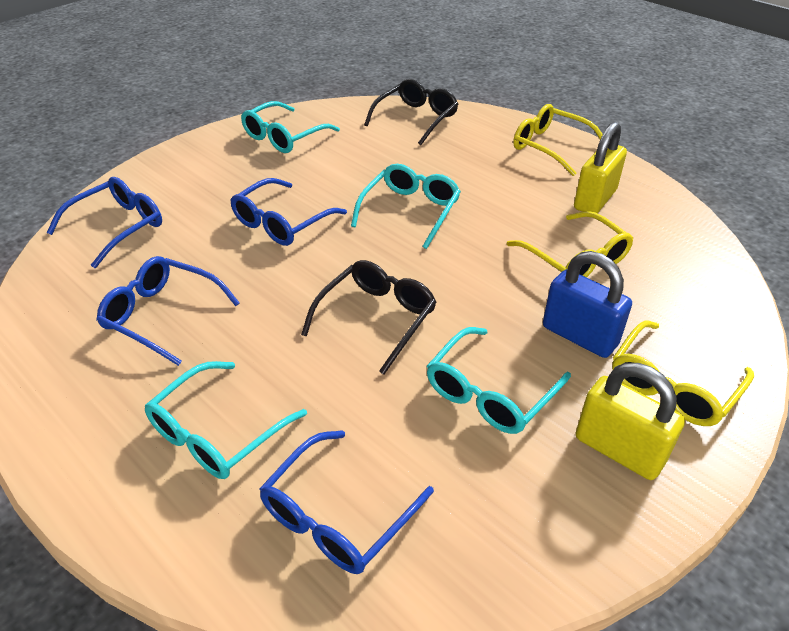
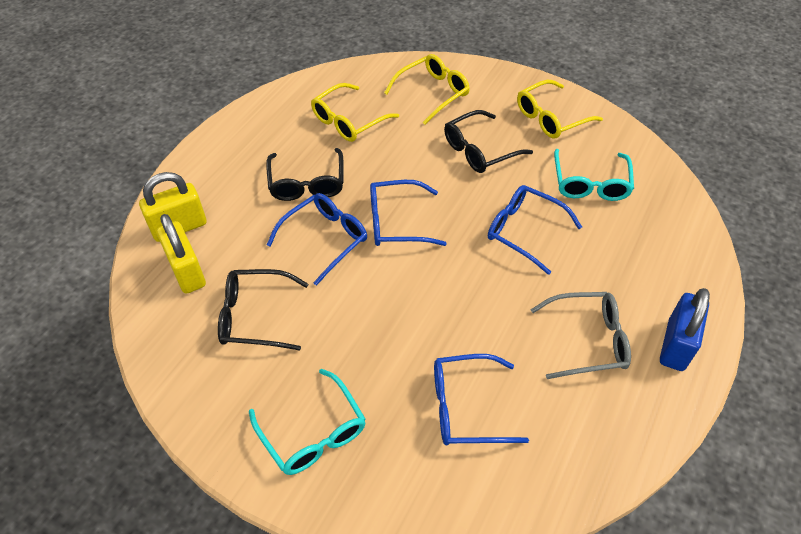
black glasses: 2 -> 3
grey glasses: 0 -> 1
turquoise glasses: 4 -> 2

